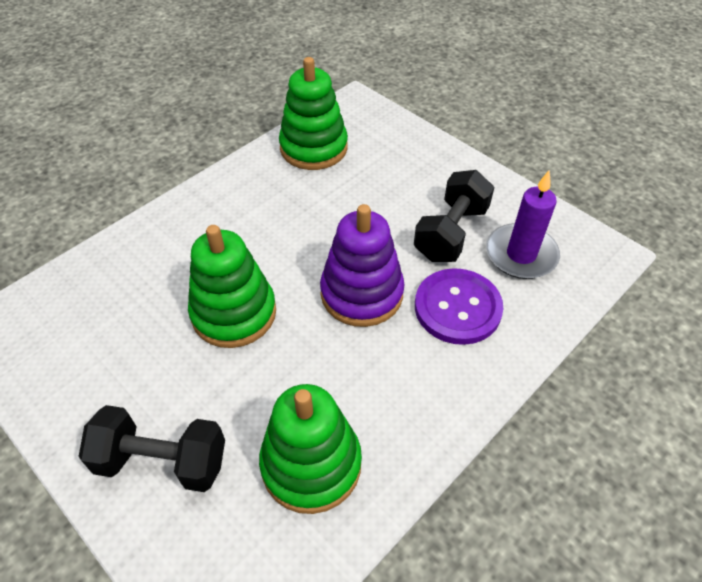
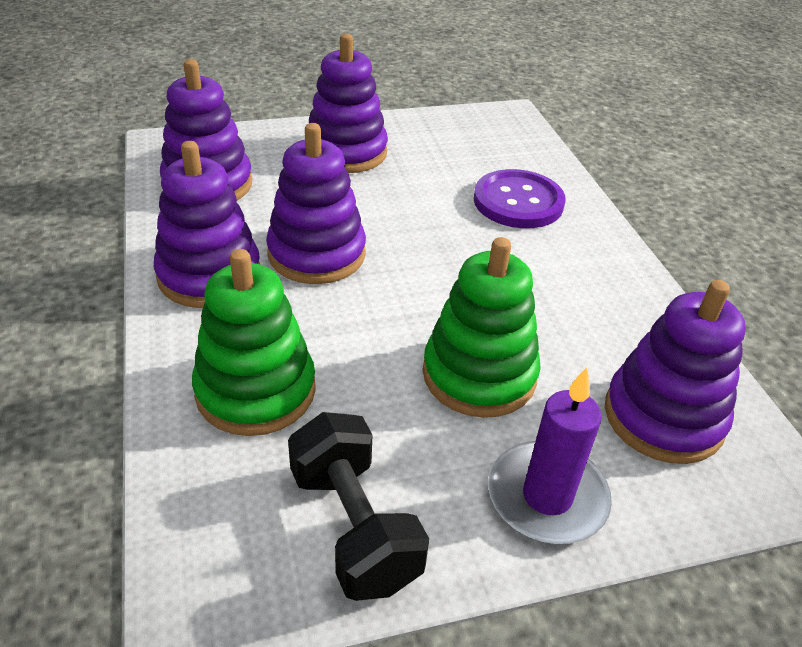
black dumbbell: 2 -> 1
green stacking toy: 3 -> 2
purple stacking toy: 1 -> 5

